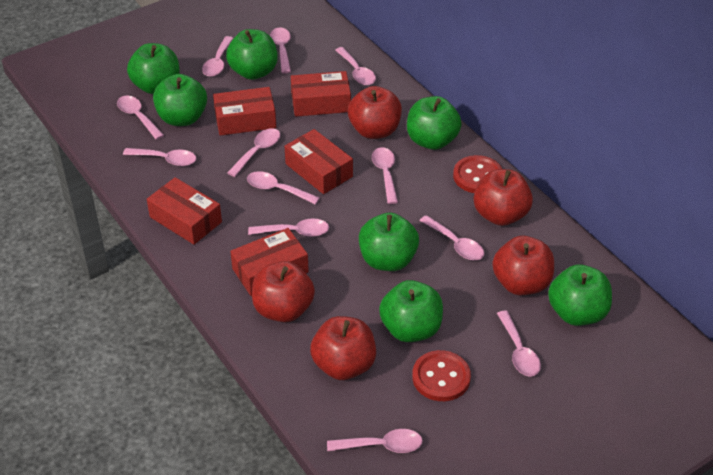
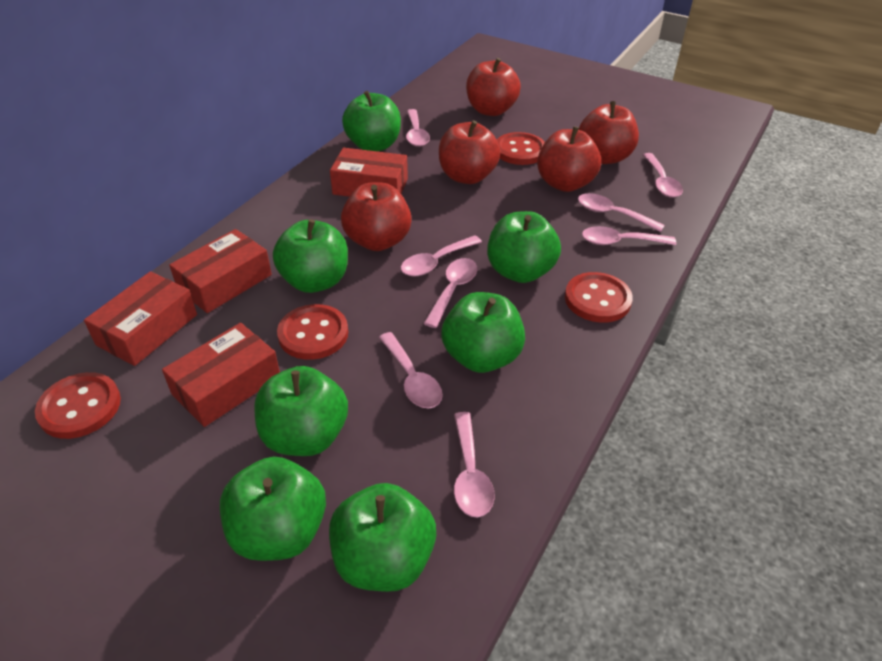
pink spoon: 12 -> 8
red box: 5 -> 4
red button: 2 -> 4

